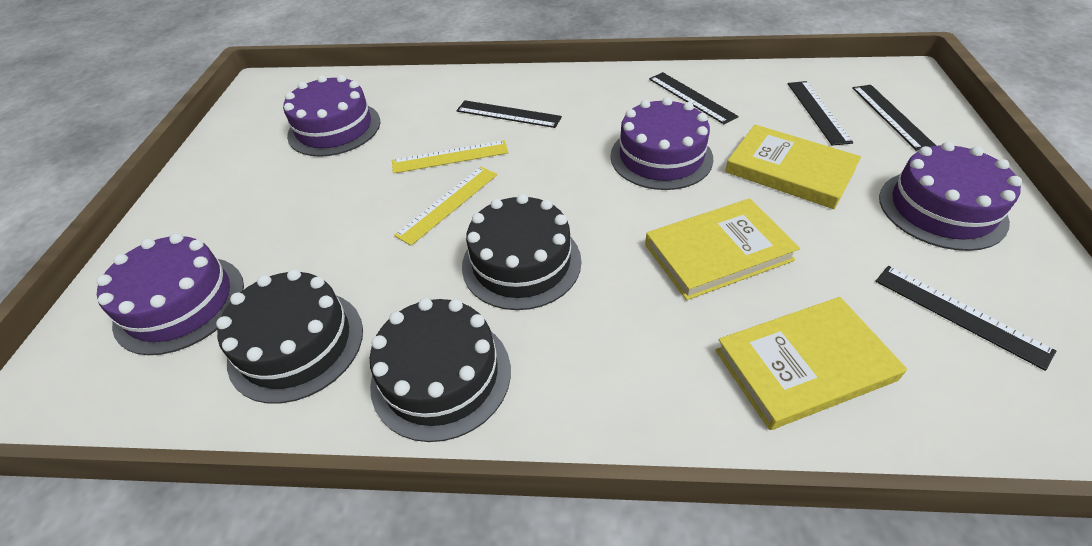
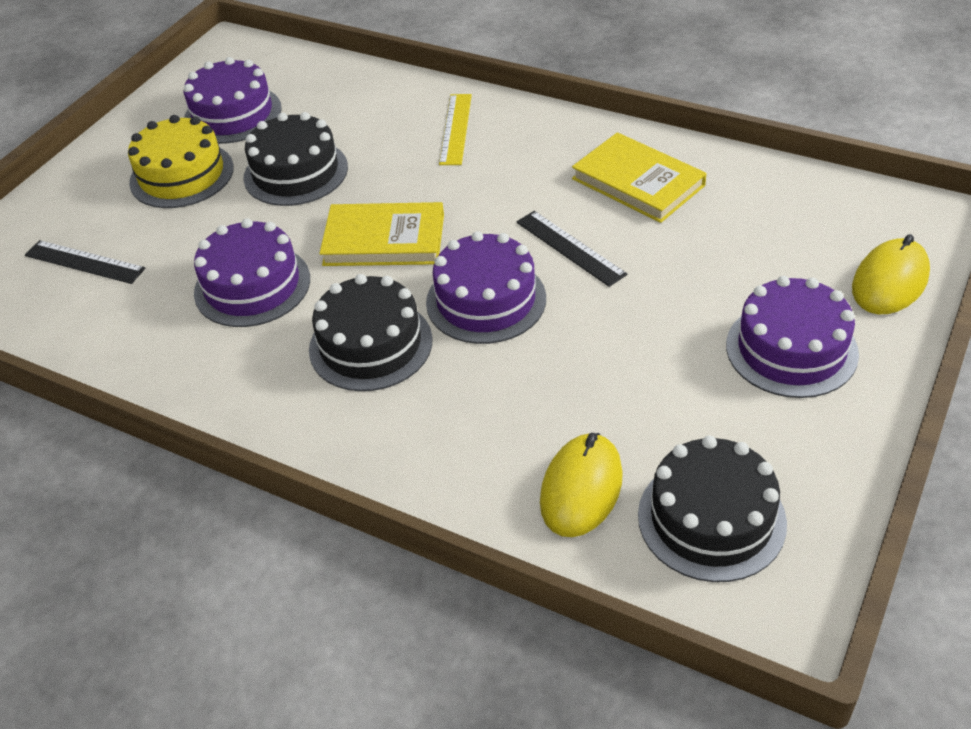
black ruler: 5 -> 2
yellow book: 3 -> 2
yellow cake: 0 -> 1
yellow mouse: 0 -> 2
yellow ruler: 2 -> 1

